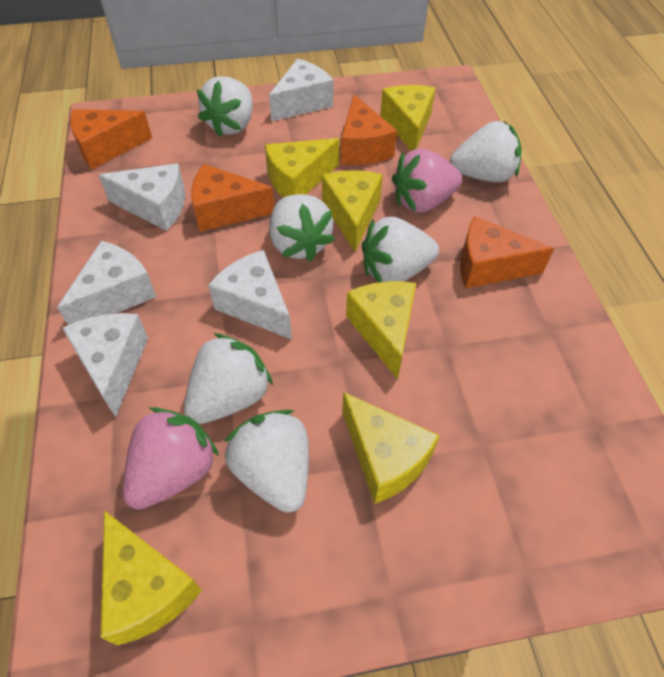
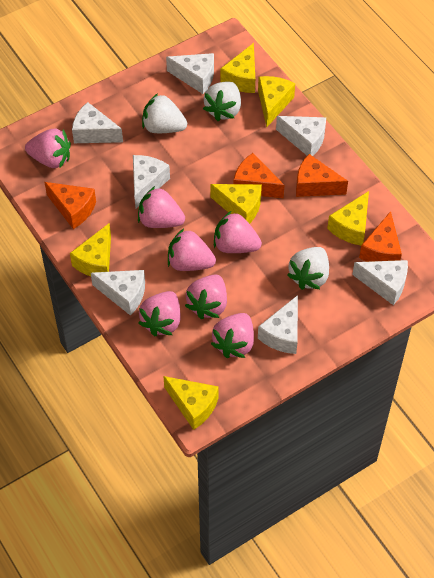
pink strawberry: 2 -> 7
white cheese: 5 -> 7
white strawberry: 6 -> 3

